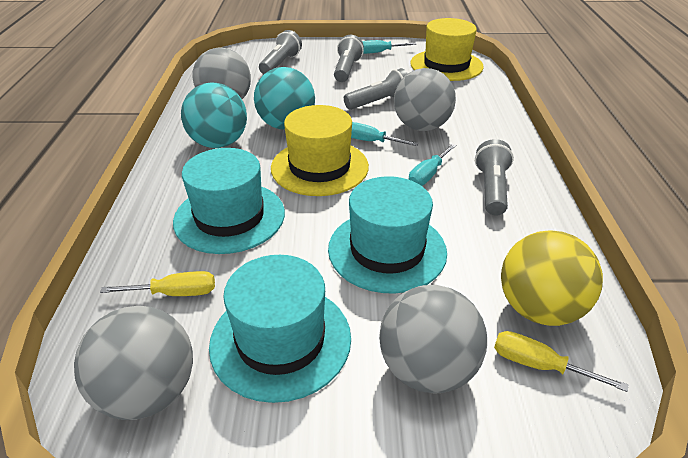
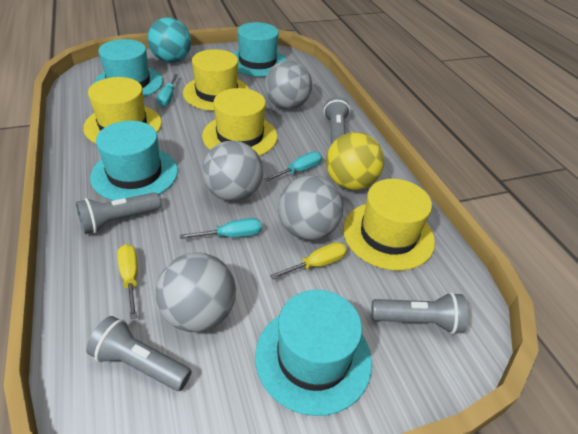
turquoise ball: 2 -> 1
turquoise hat: 3 -> 4
yellow hat: 2 -> 4

